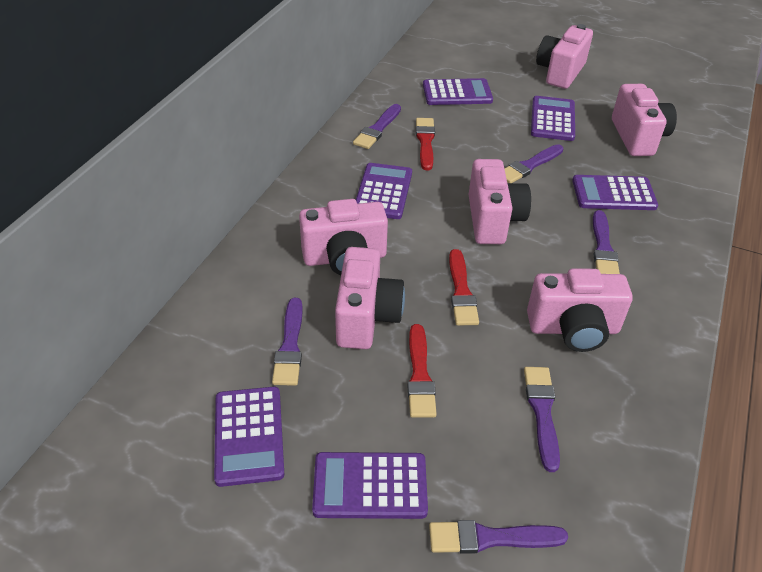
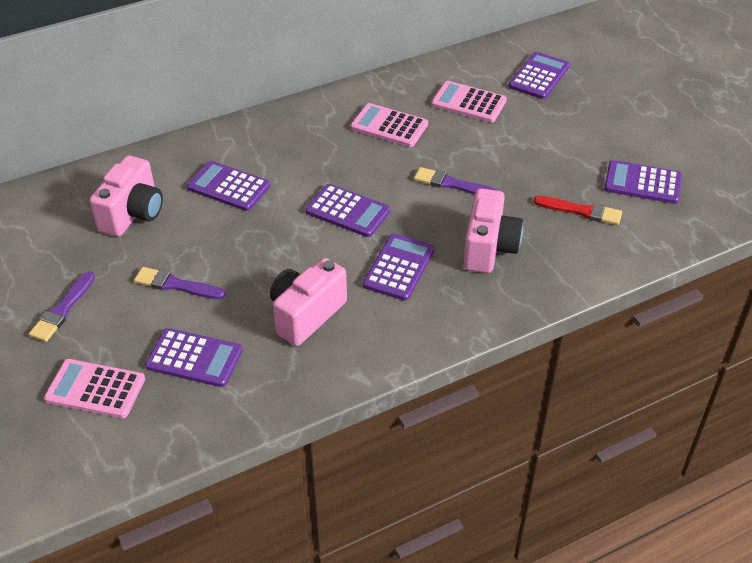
pink calculator: 0 -> 3
pink camera: 6 -> 3
purple brush: 6 -> 3
red brush: 3 -> 1

